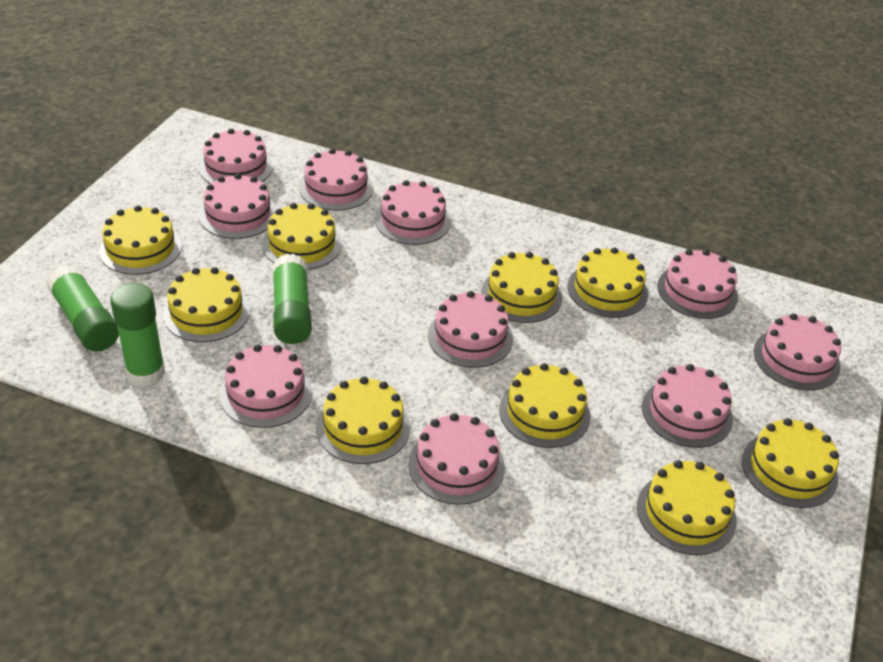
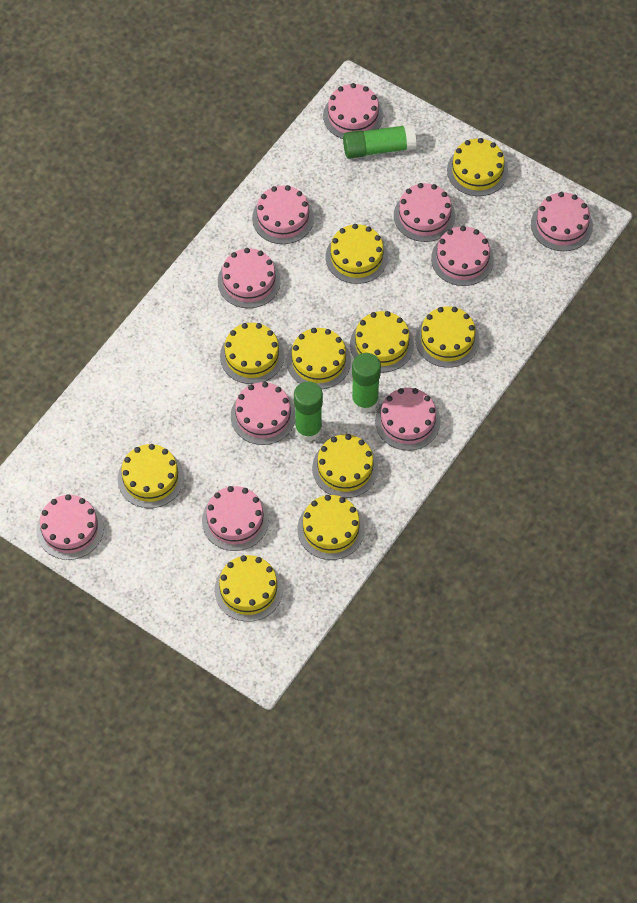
yellow cake: 9 -> 10

